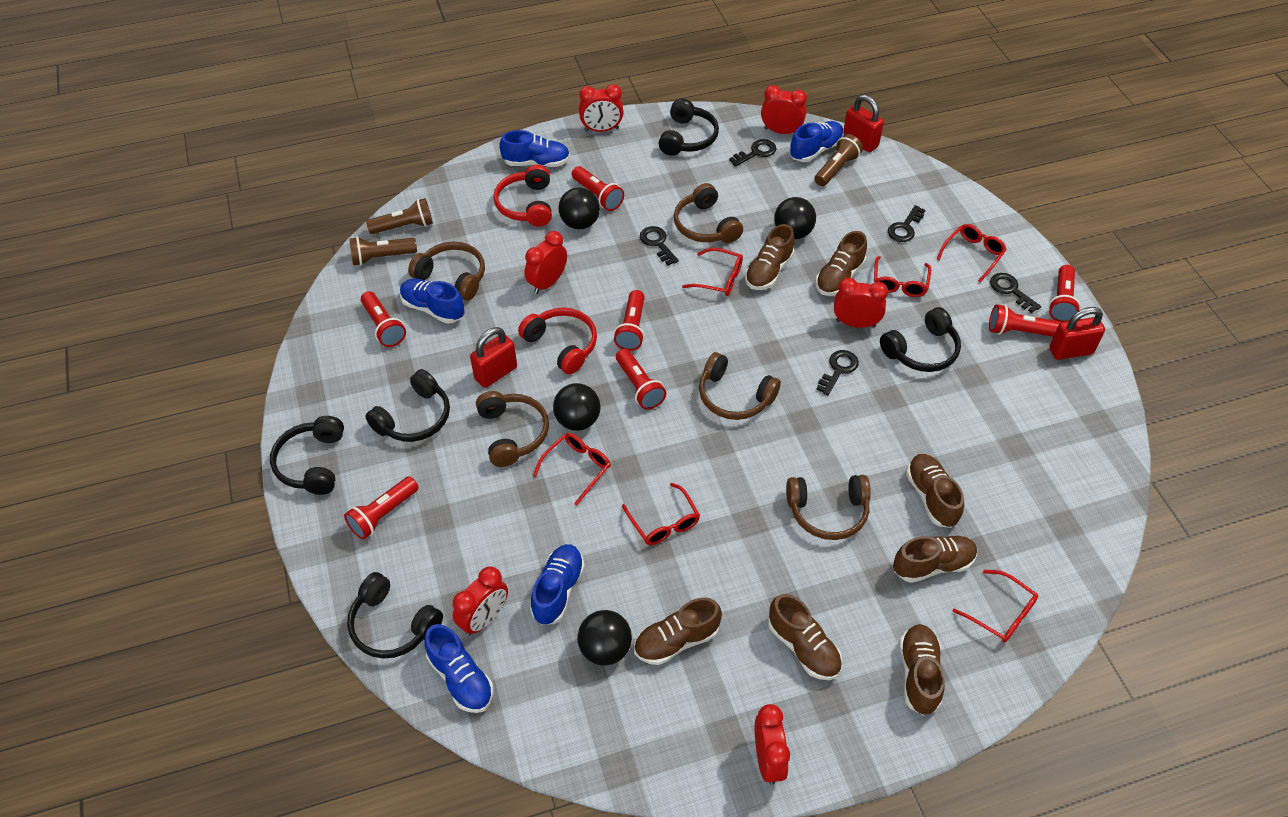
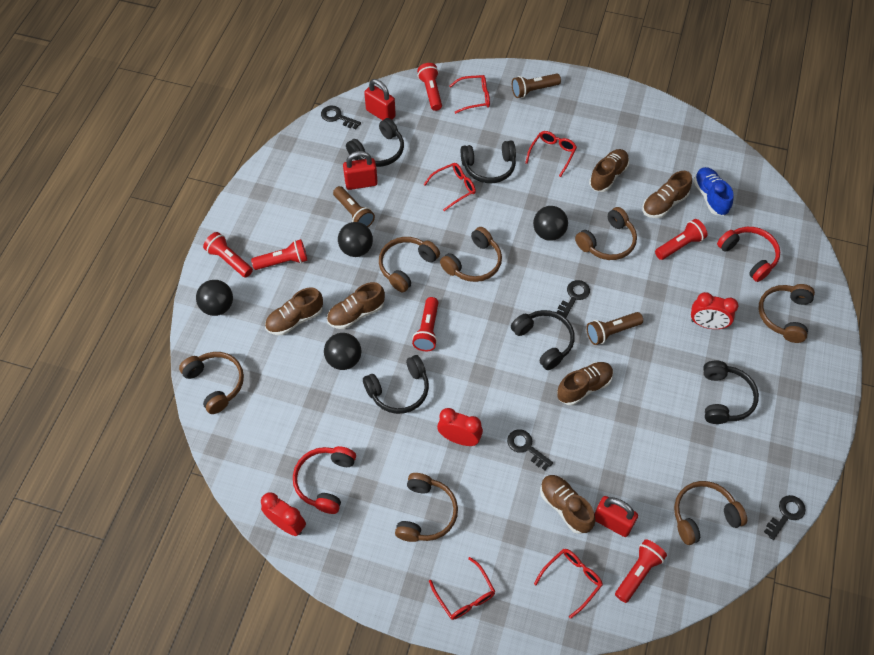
black key: 5 -> 4
blue shoe: 5 -> 1
brown headphones: 5 -> 7
brown shoe: 7 -> 6
red clock: 6 -> 3
red flashlight: 7 -> 6
red glasses: 6 -> 5

